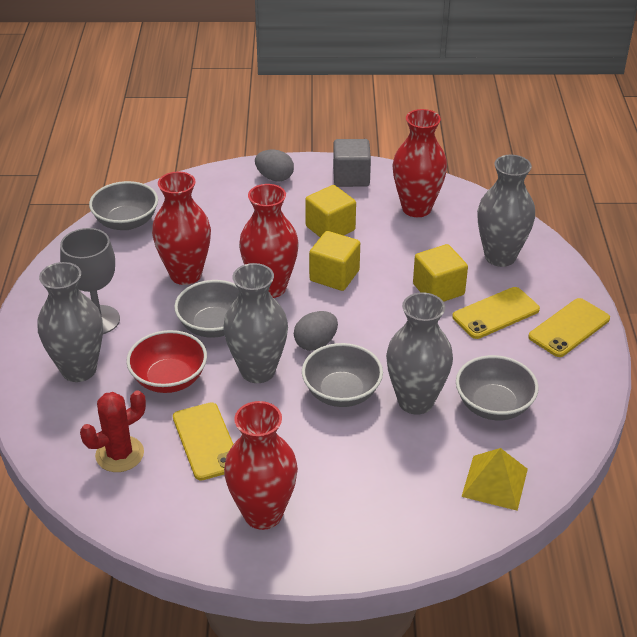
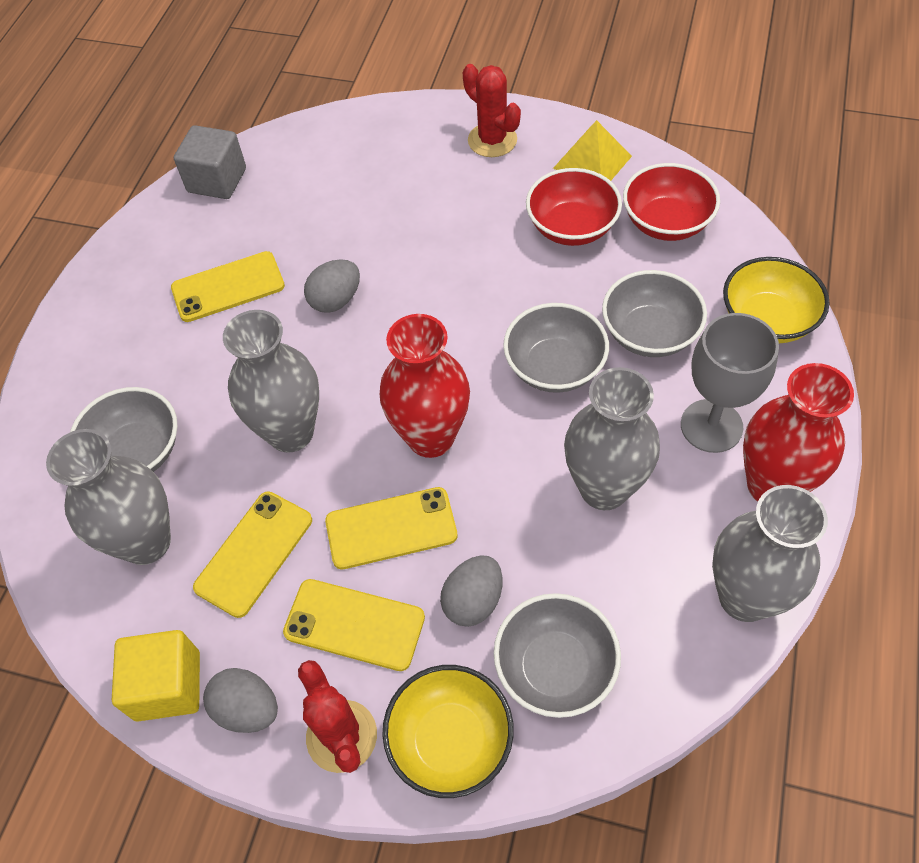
grey egg: 2 -> 3
red bowl: 1 -> 2
red cactus: 1 -> 2
red vase: 4 -> 2
yellow bowl: 0 -> 2
yellow cube: 3 -> 1
yellow phone: 3 -> 4

